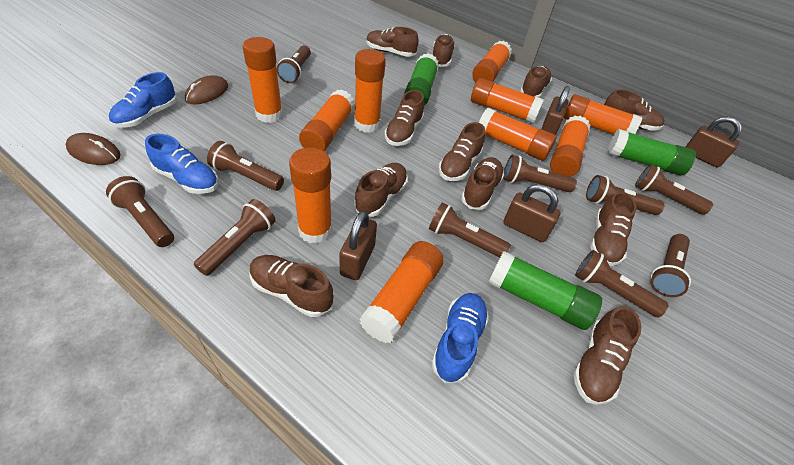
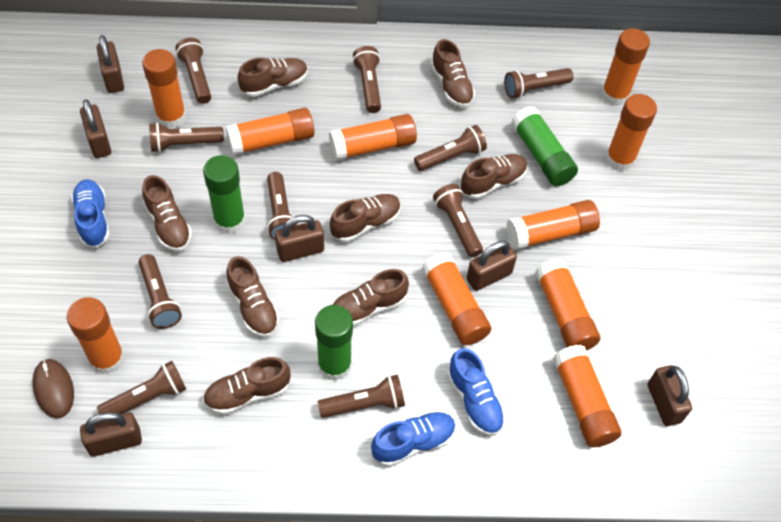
brown mouse: 2 -> 1
brown padlock: 4 -> 6
brown shoe: 11 -> 8

